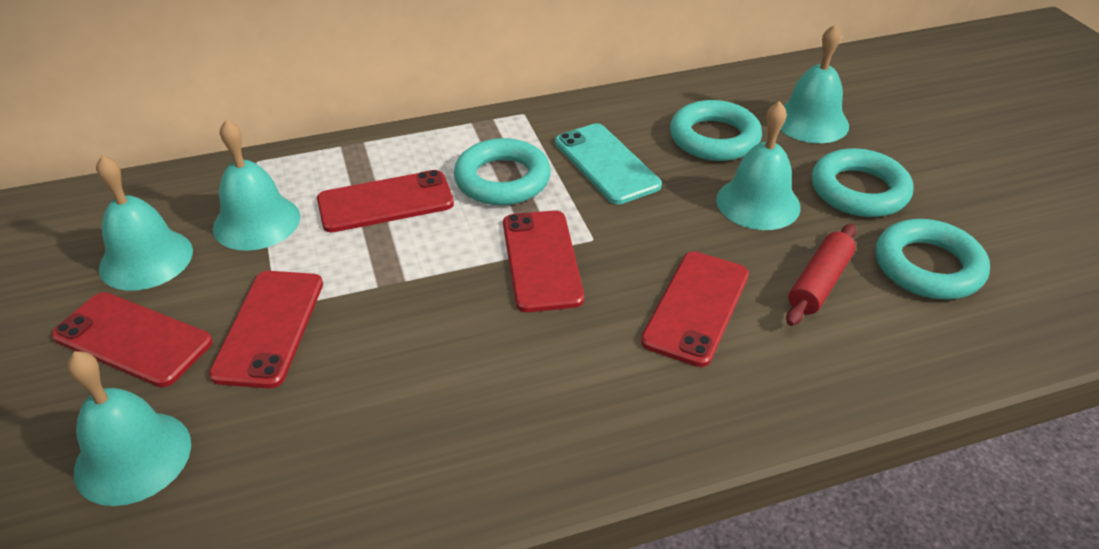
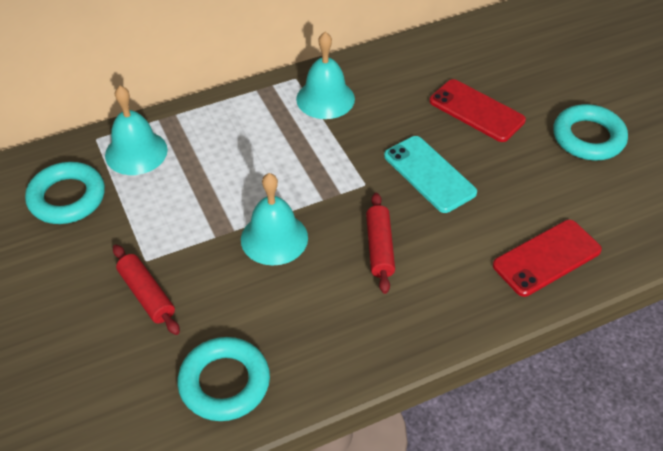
red phone: 5 -> 2
red rolling pin: 1 -> 2
turquoise bell: 5 -> 3
turquoise ring: 4 -> 3

